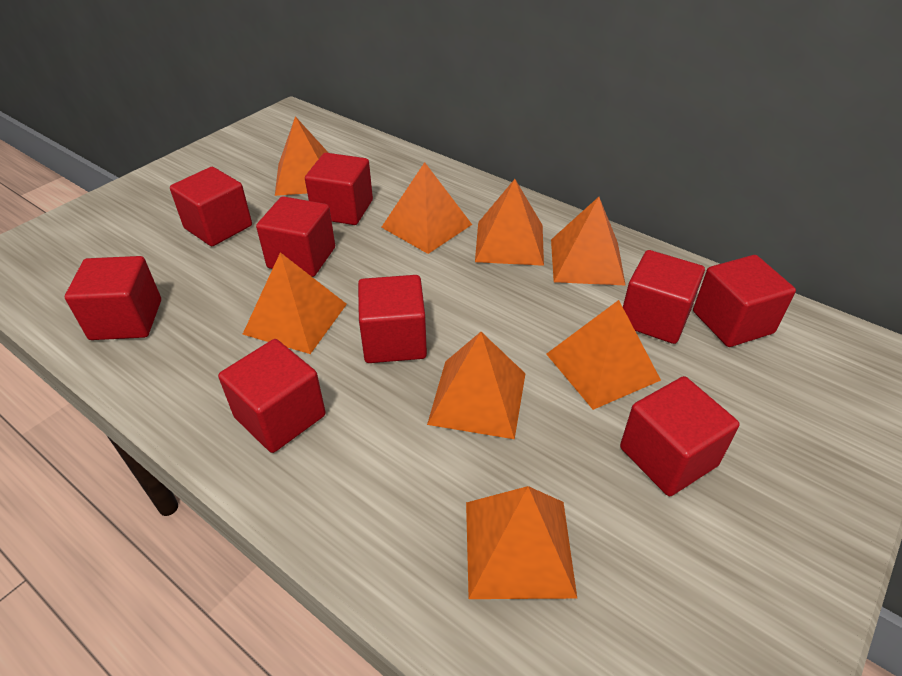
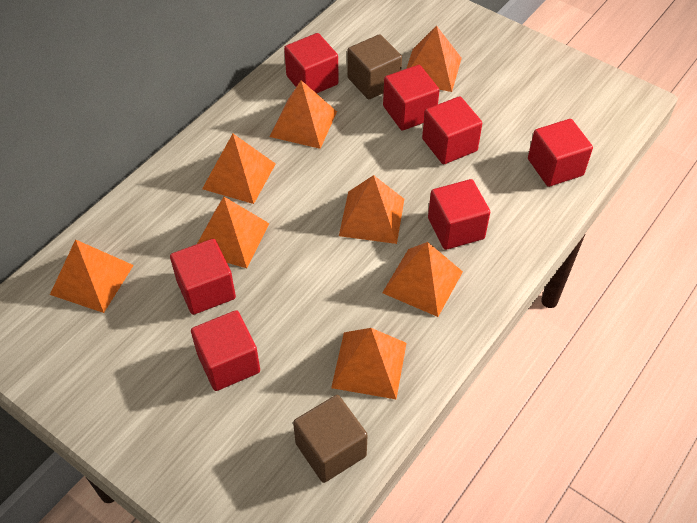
brown cube: 0 -> 2
red cube: 9 -> 7

